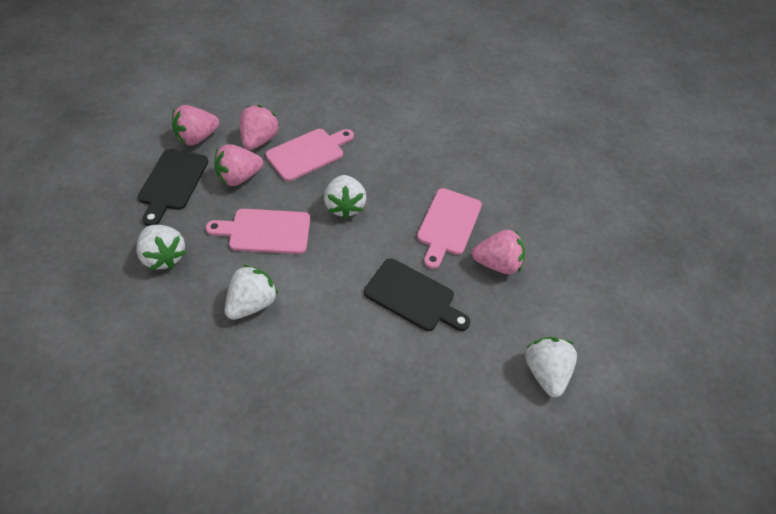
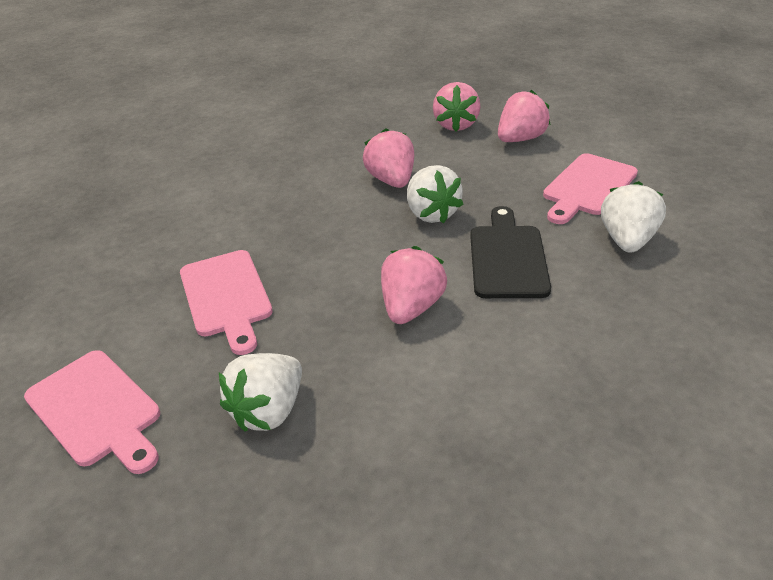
black cutting board: 2 -> 1
white strawberry: 4 -> 3

